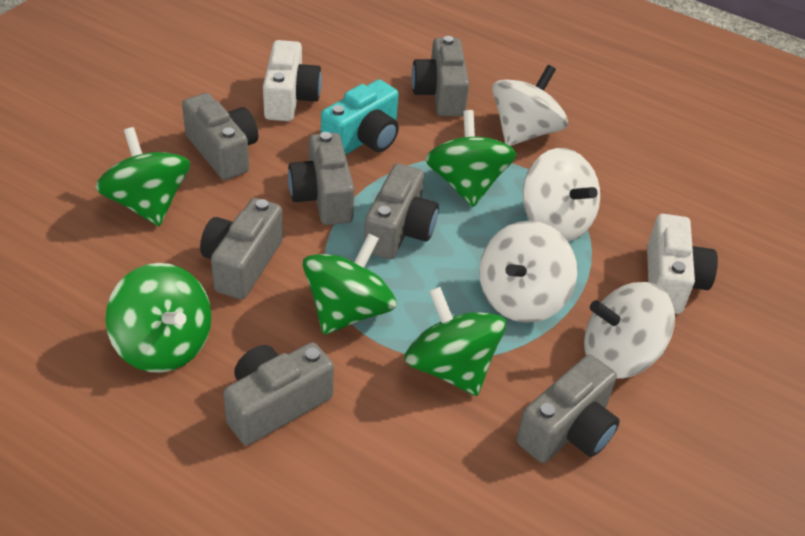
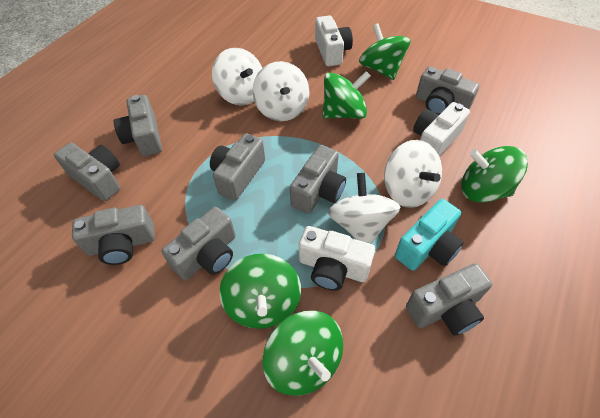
grey camera: 7 -> 8
white camera: 2 -> 3

